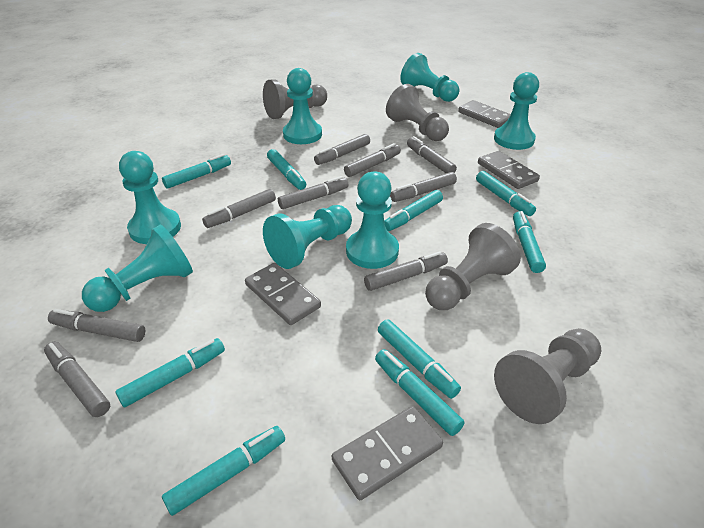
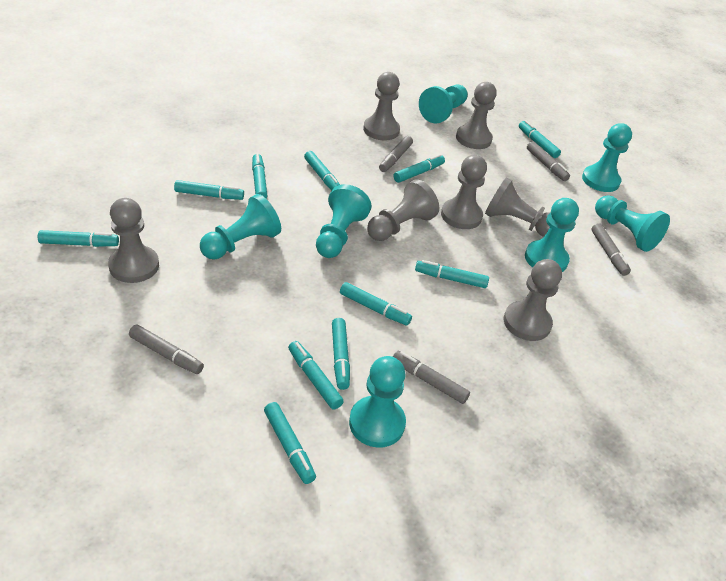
grey domino: 4 -> 0
grey marker: 9 -> 5
grey pawn: 4 -> 7
turquoise marker: 9 -> 11

